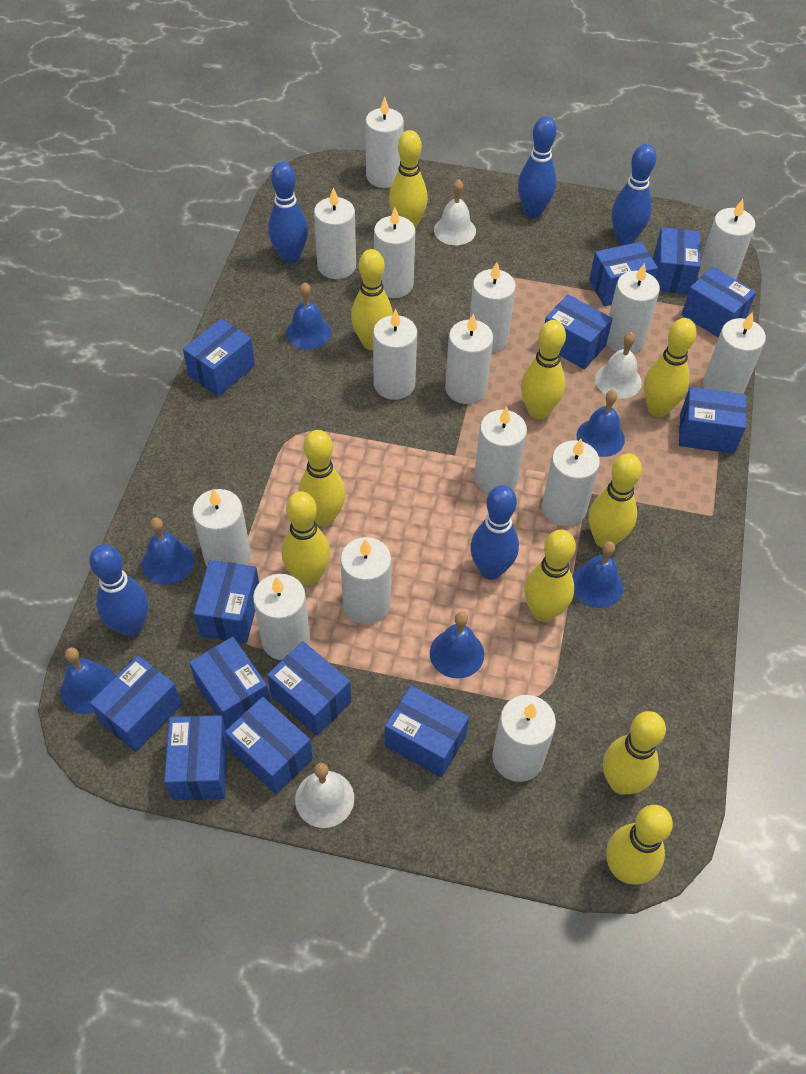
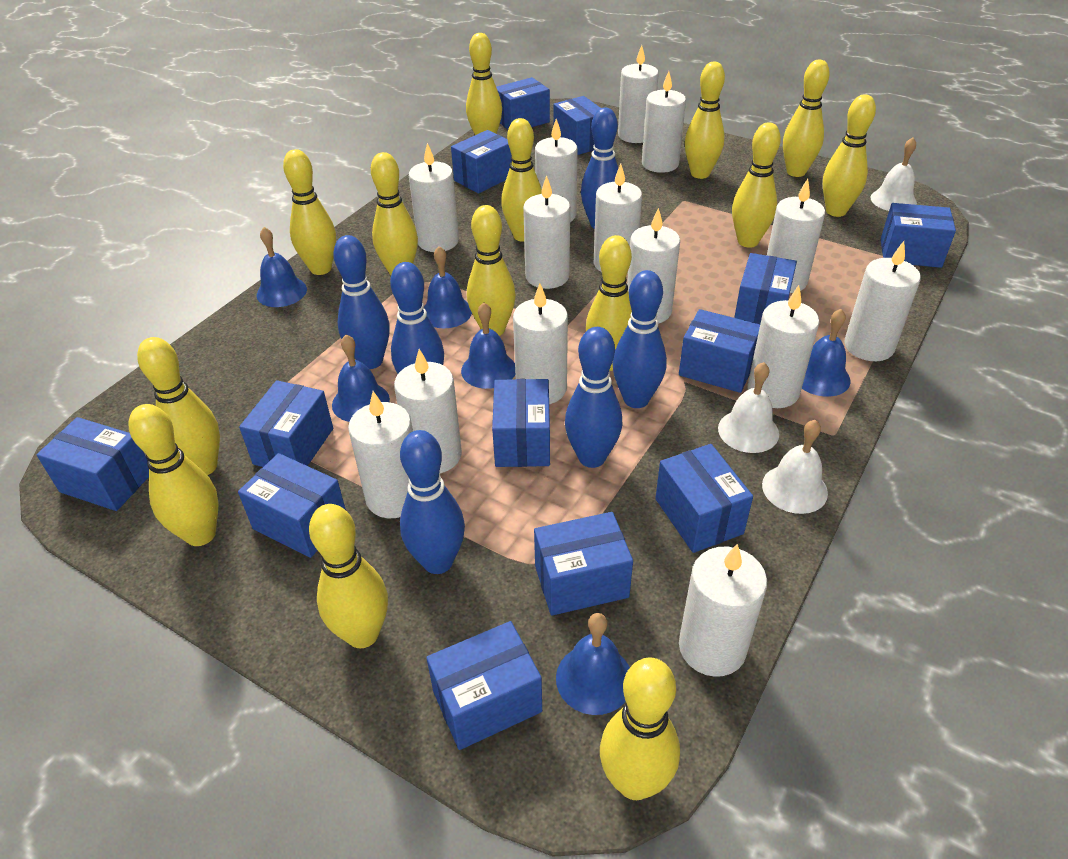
blue bowling pin: 5 -> 6
white candle: 15 -> 14
yellow bowling pin: 10 -> 14

